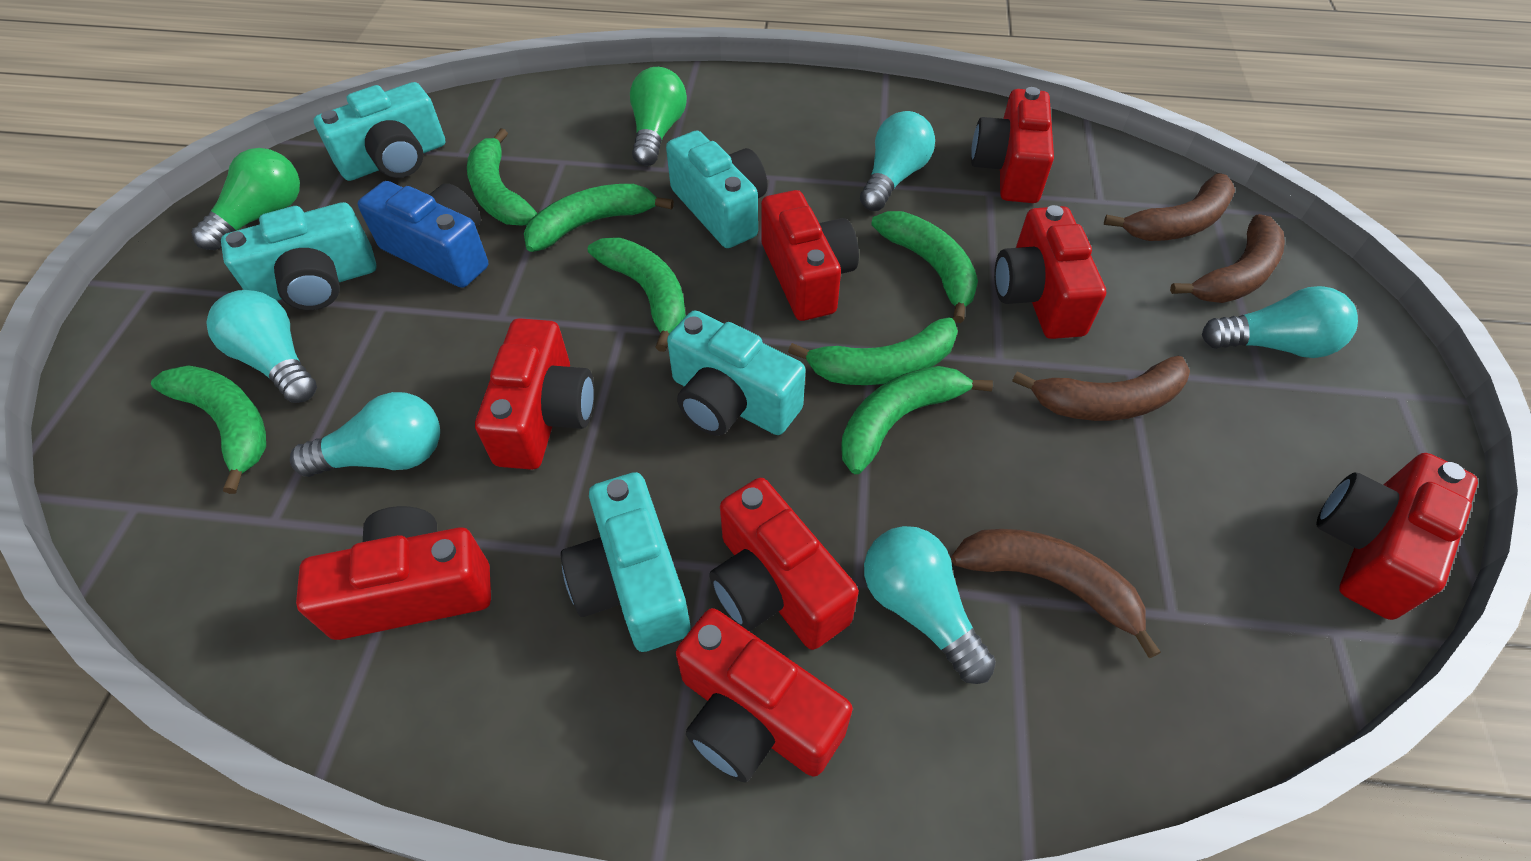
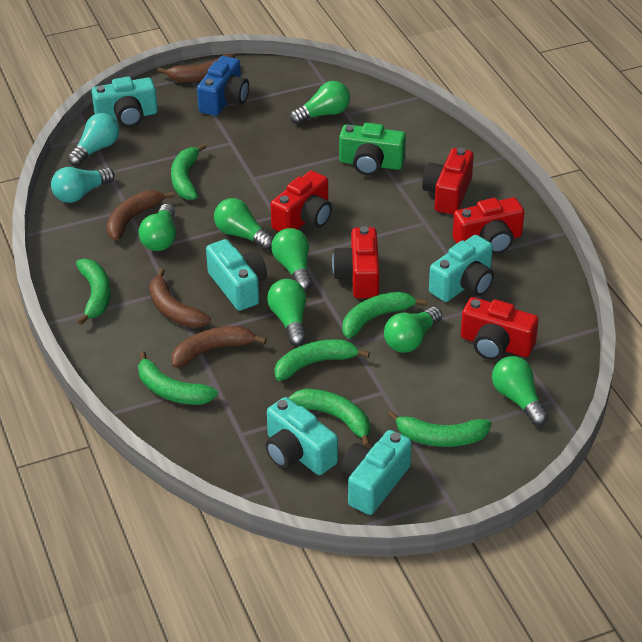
green camera: 0 -> 1
green light bulb: 2 -> 7
red camera: 8 -> 5
turquoise light bulb: 5 -> 2

